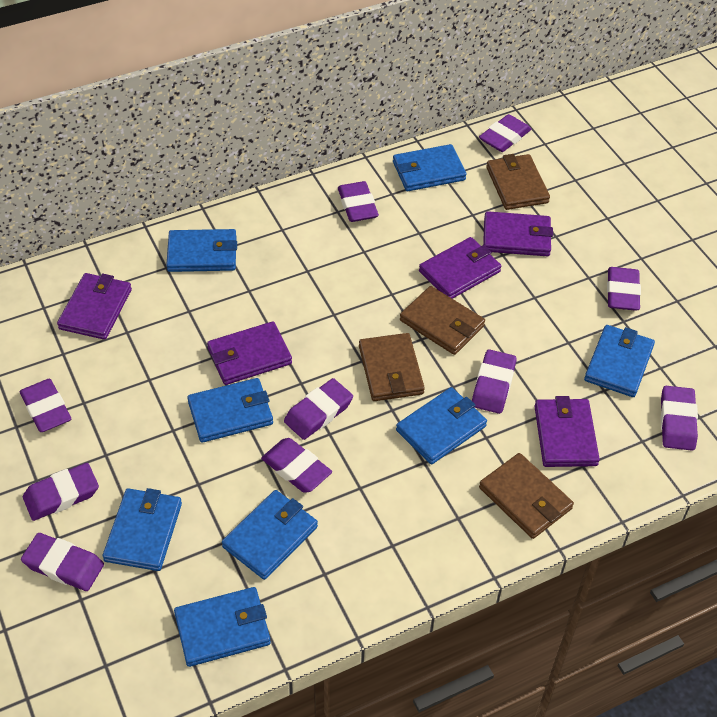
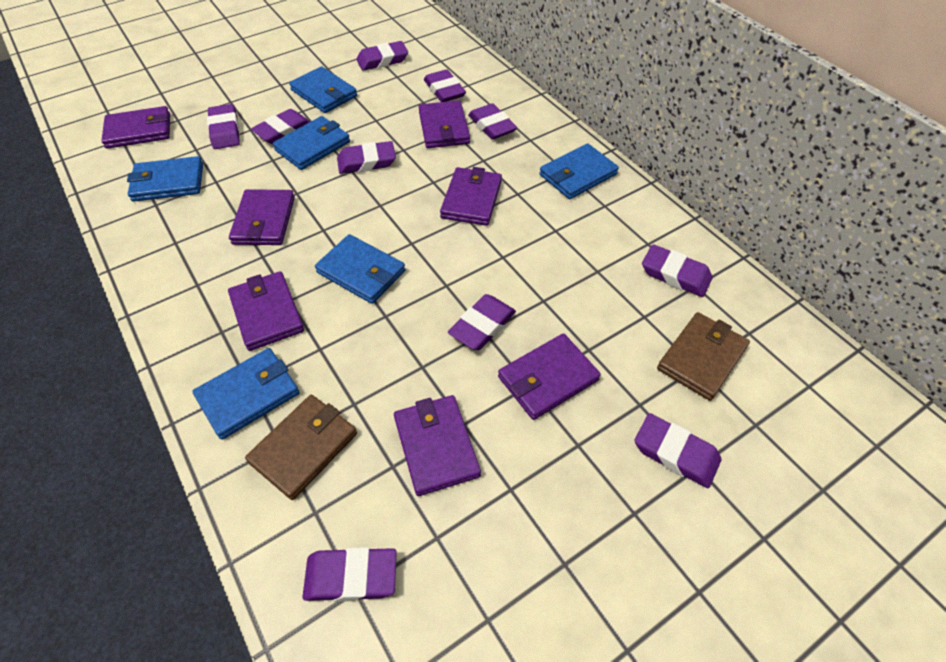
blue wallet: 8 -> 6
brown wallet: 4 -> 2
purple wallet: 5 -> 7

